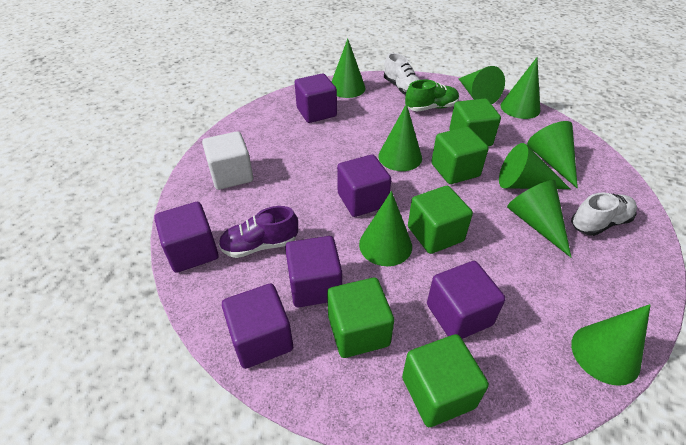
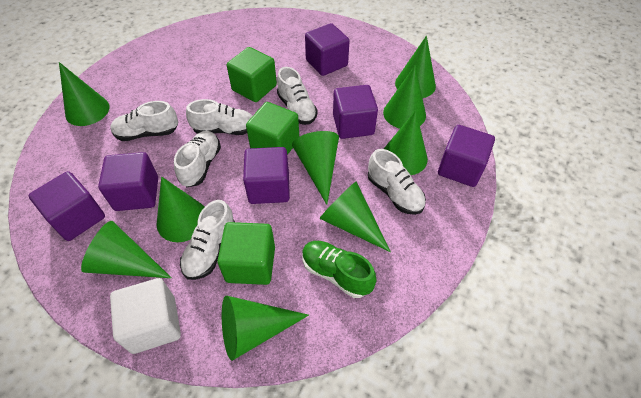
green cube: 5 -> 3
purple shoe: 1 -> 0
white shoe: 2 -> 6

